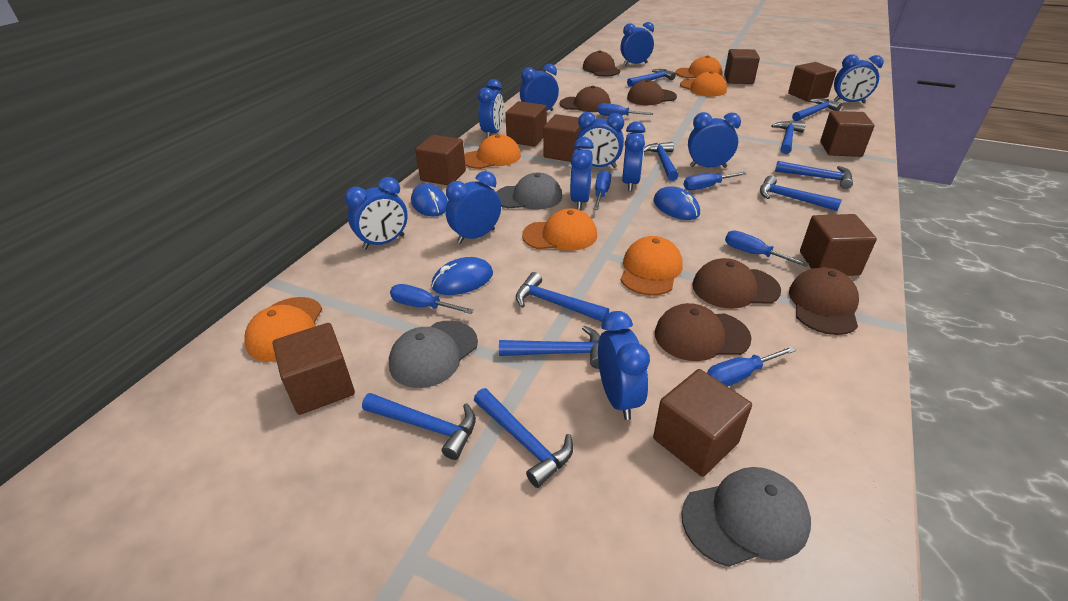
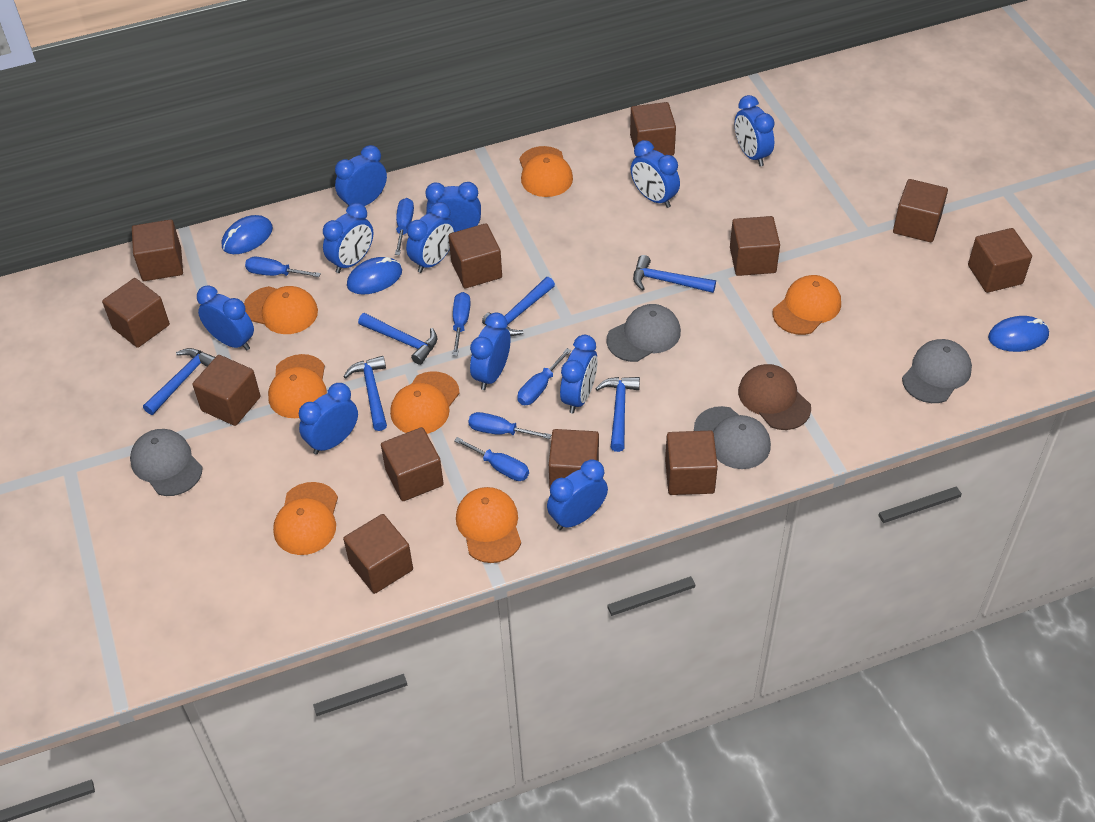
blue hammer: 10 -> 6
brown cap: 6 -> 1
brown cube: 9 -> 12
grey cap: 3 -> 4
orange cap: 6 -> 7

